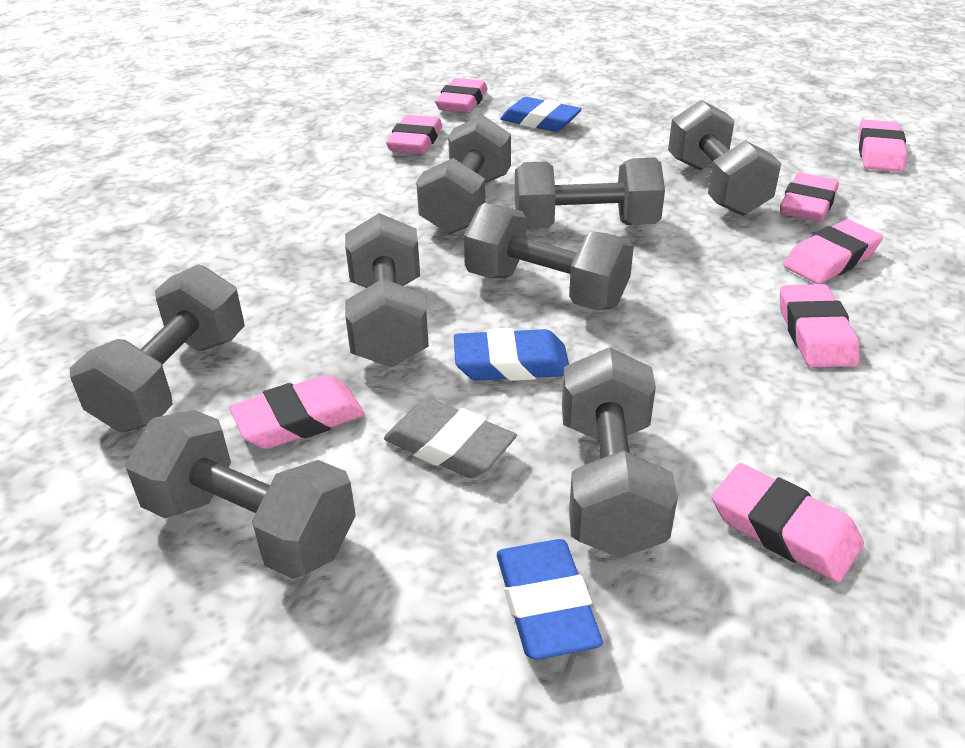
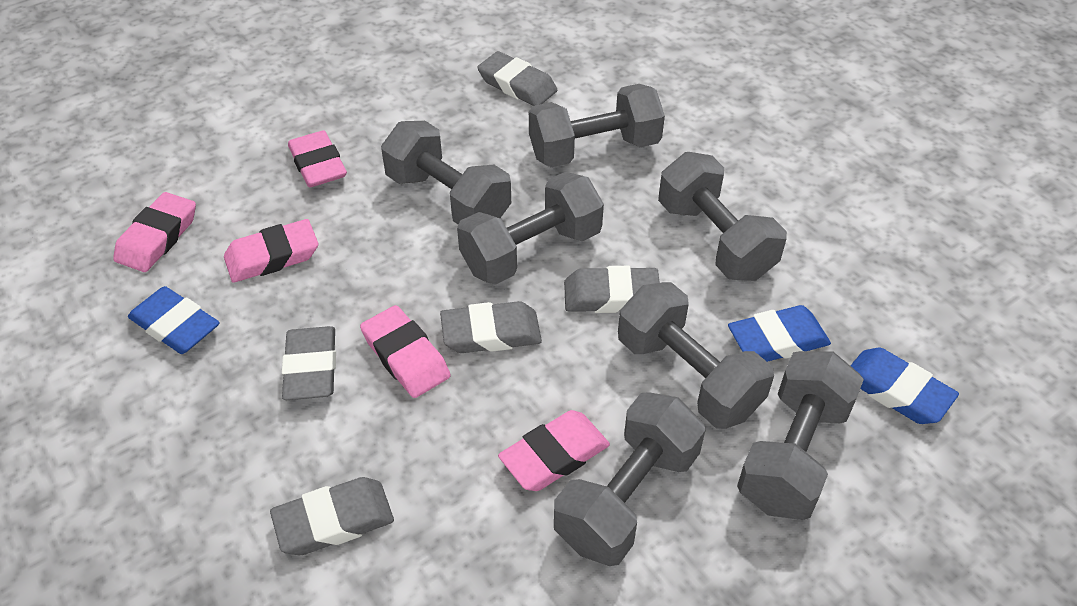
grey dumbbell: 8 -> 7
grey eraser: 1 -> 5
pink eraser: 8 -> 5

